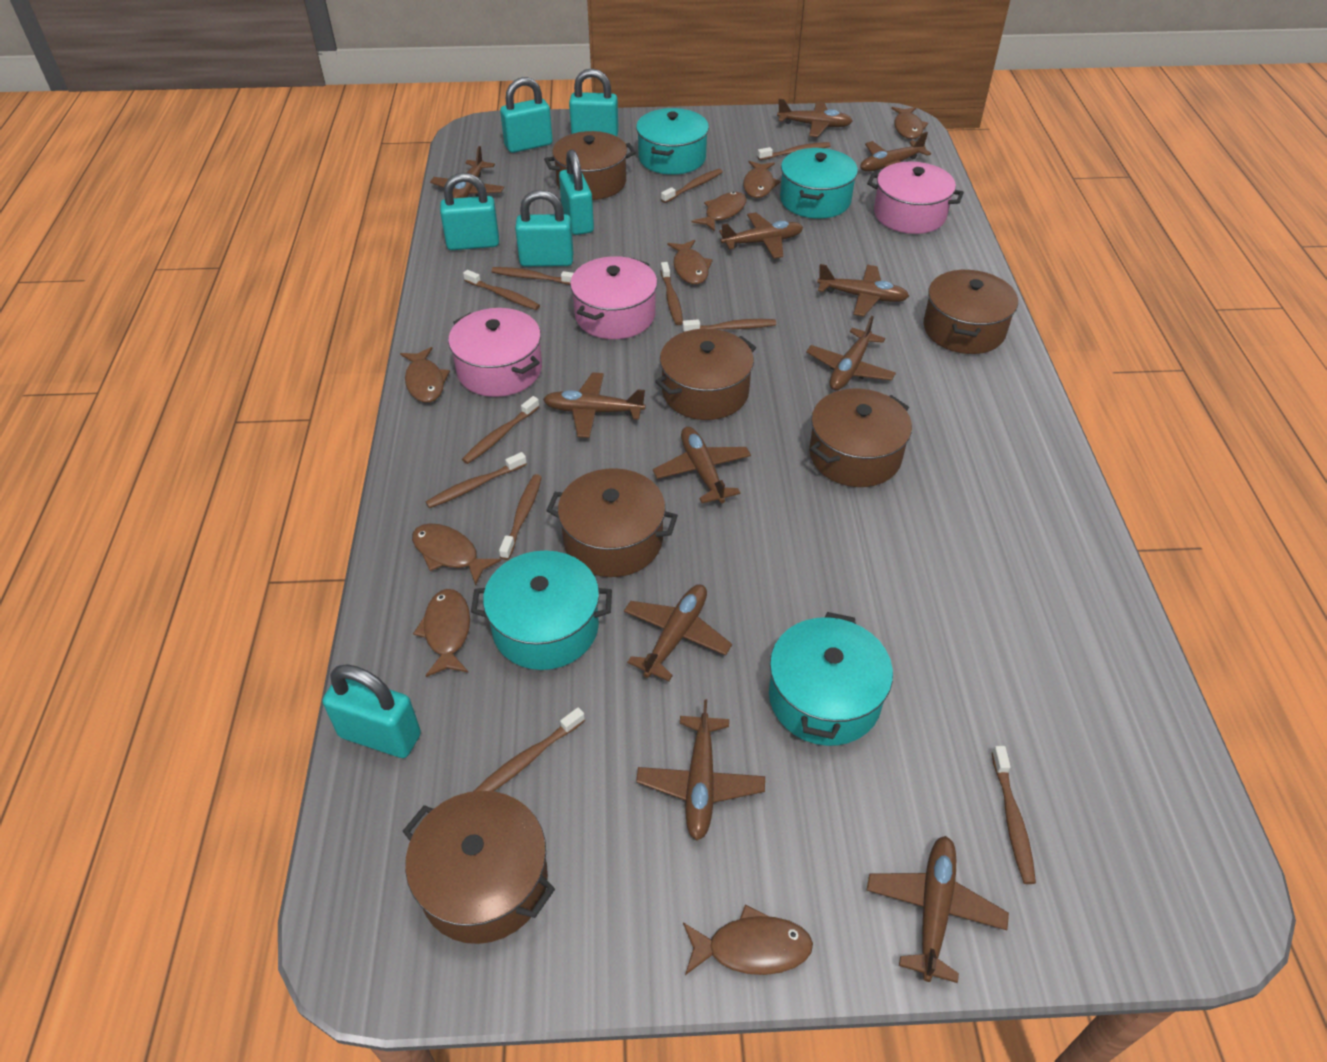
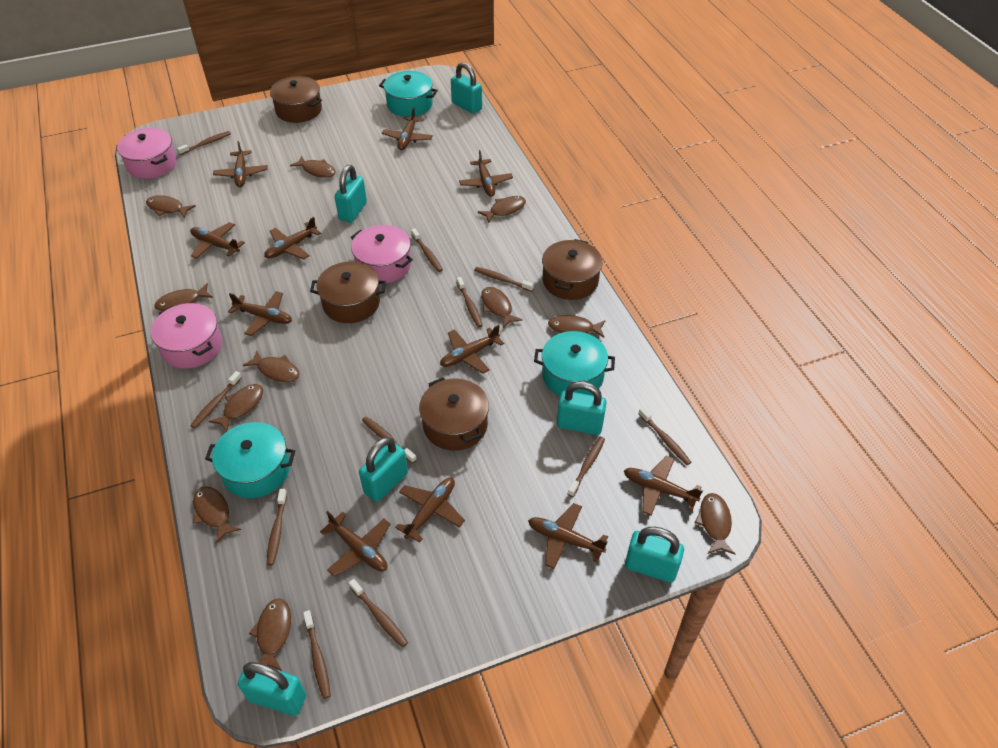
brown fish: 8 -> 11
brown pot: 6 -> 4
turquoise pot: 4 -> 3

